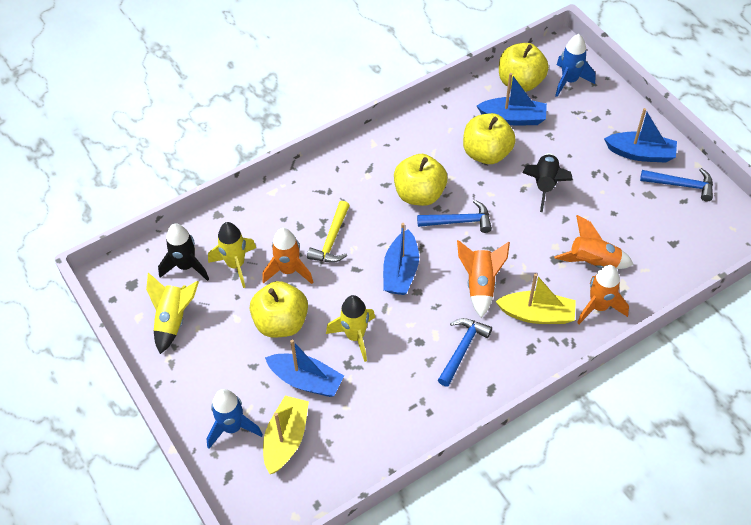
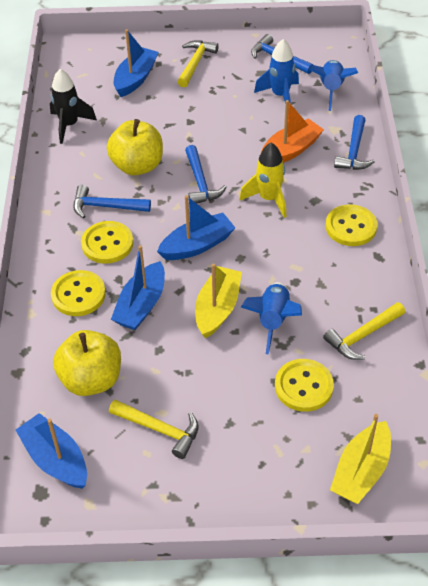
black rocket: 2 -> 1
blue hammer: 3 -> 4
blue rocket: 2 -> 3
orange boat: 0 -> 1
orange rocket: 4 -> 0
yellow apple: 4 -> 2
yellow button: 0 -> 4
yellow hammer: 1 -> 3
yellow rocket: 3 -> 1

